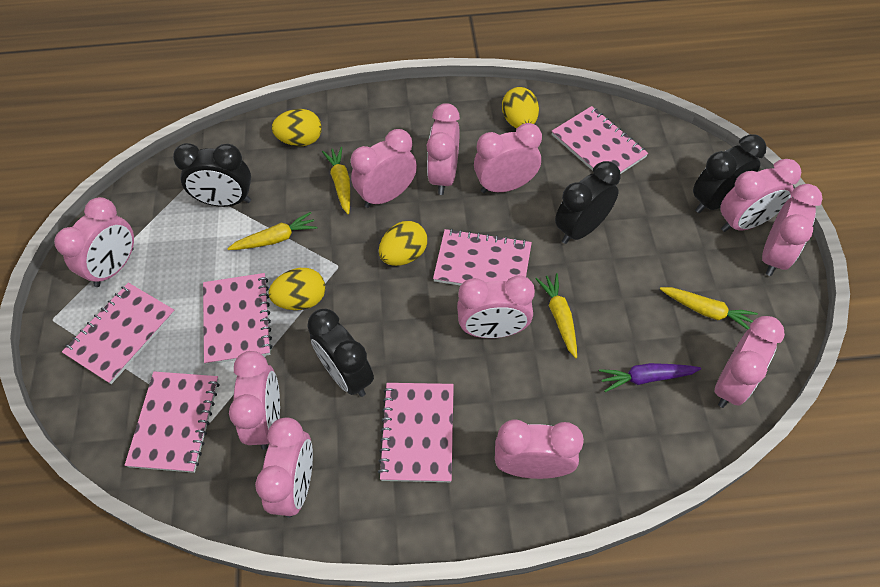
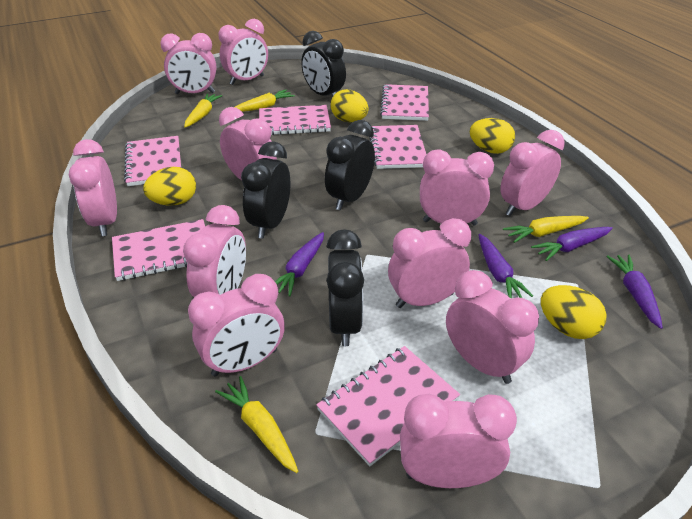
purple carrot: 1 -> 4

